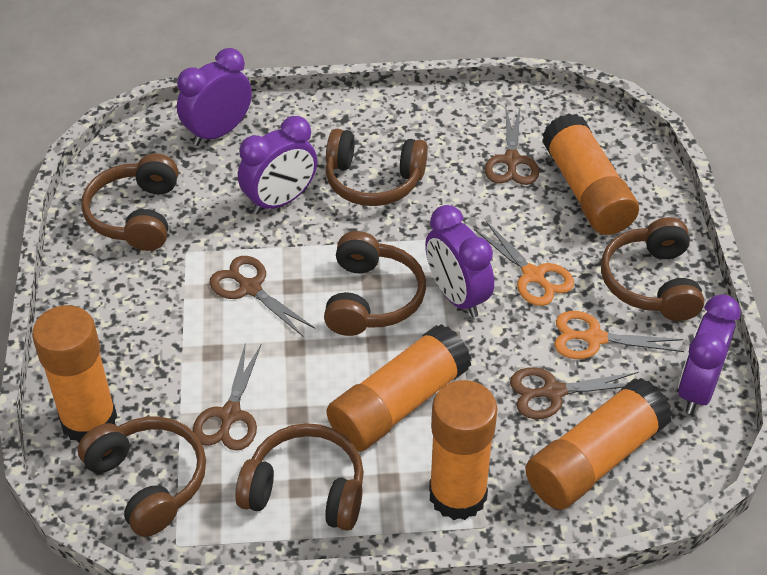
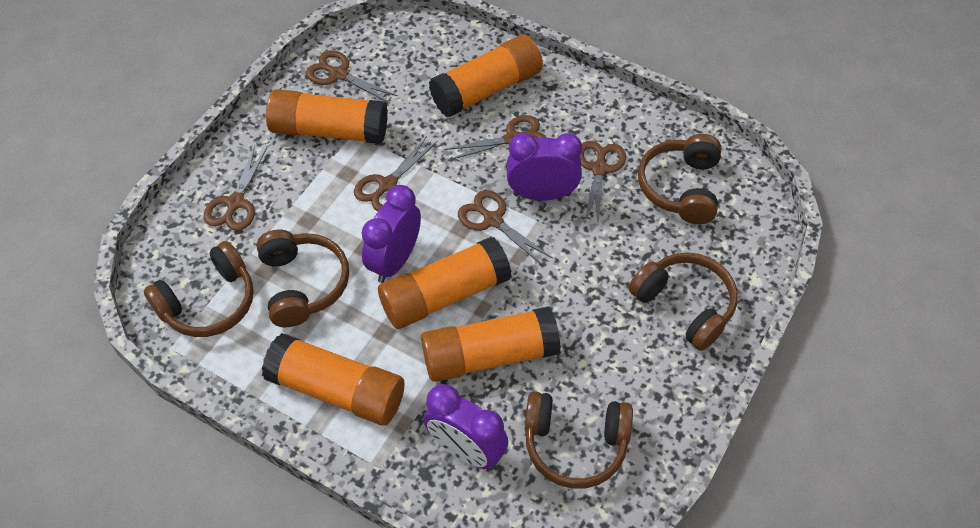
brown headphones: 6 -> 5
brown scissors: 4 -> 6
orange scissors: 2 -> 0
purple clock: 4 -> 3

